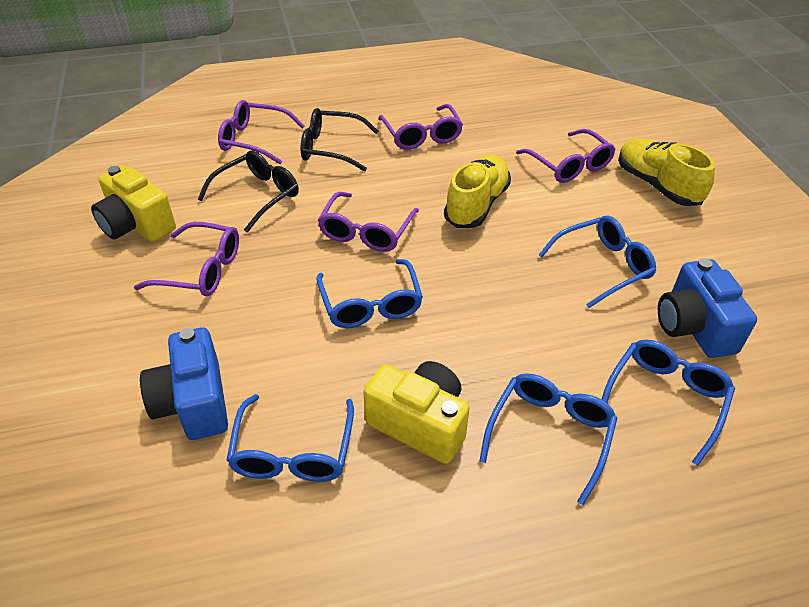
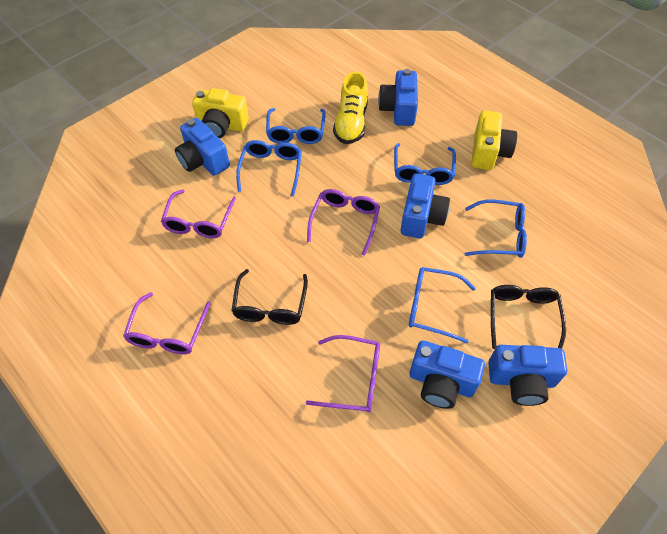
blue camera: 2 -> 5
purple glasses: 5 -> 4
yellow shoe: 2 -> 1

